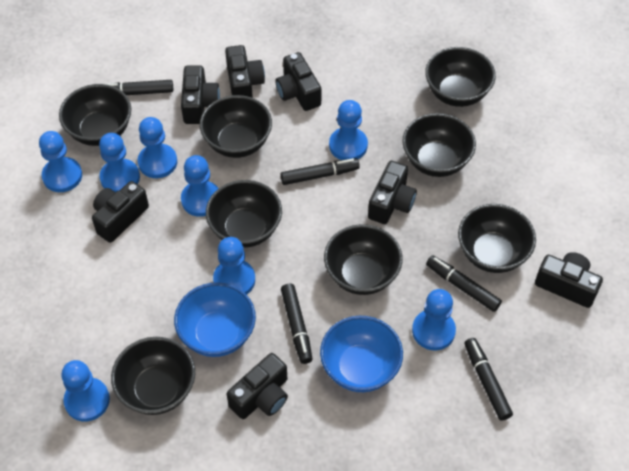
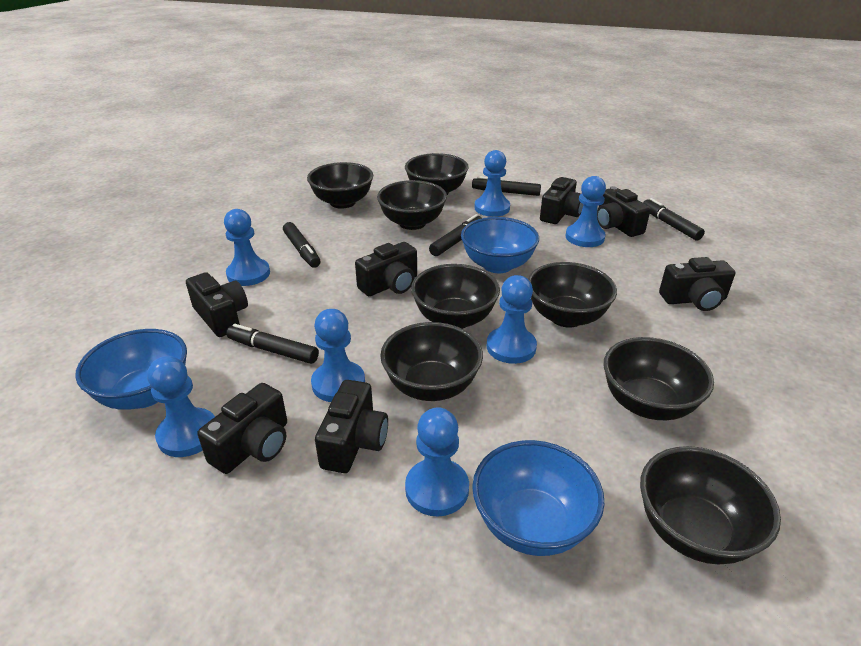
blue bowl: 2 -> 3
blue pawn: 8 -> 7

